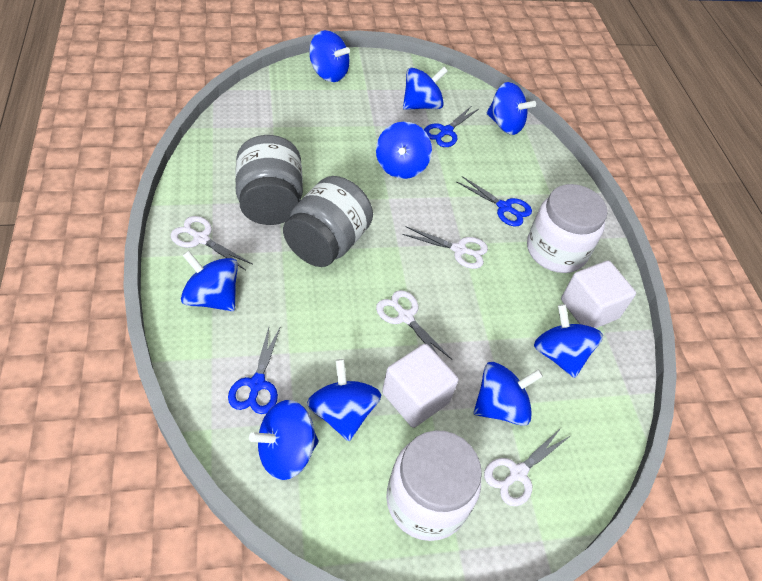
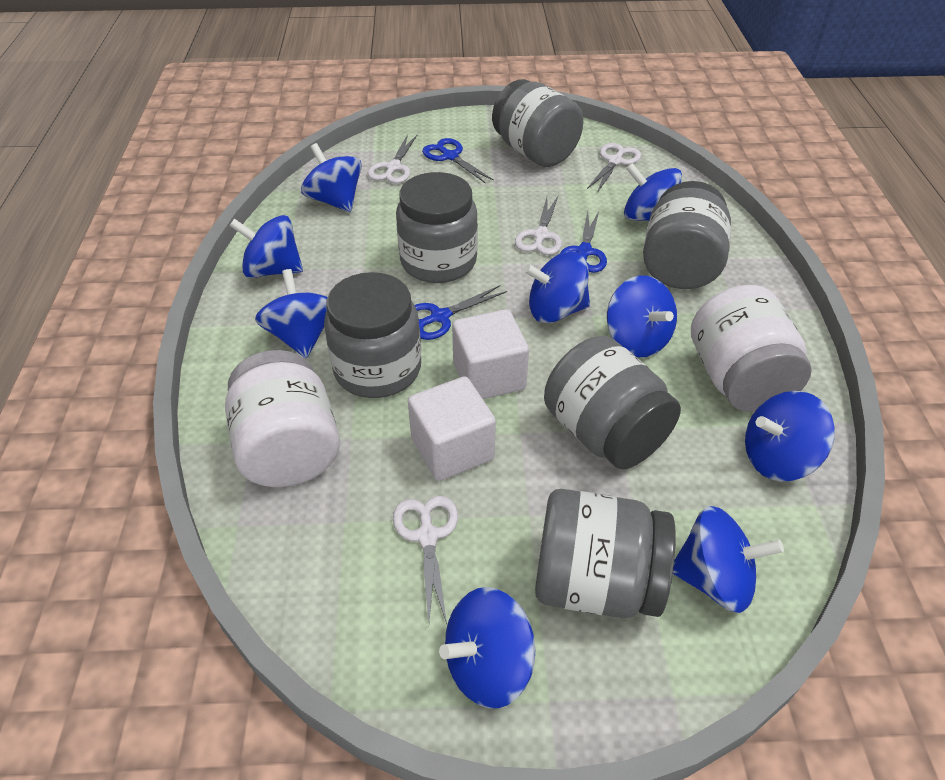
grey jar: 2 -> 6

